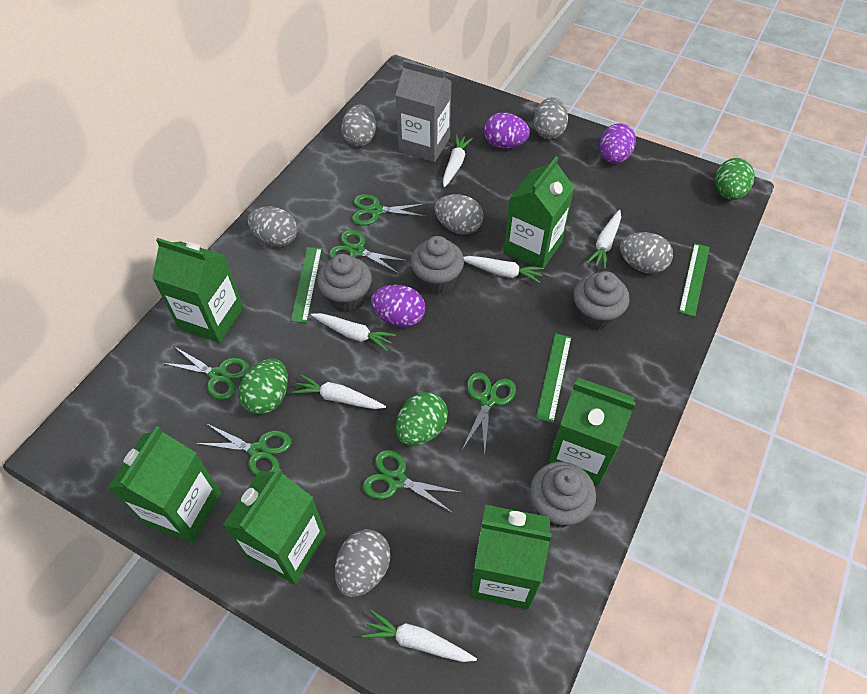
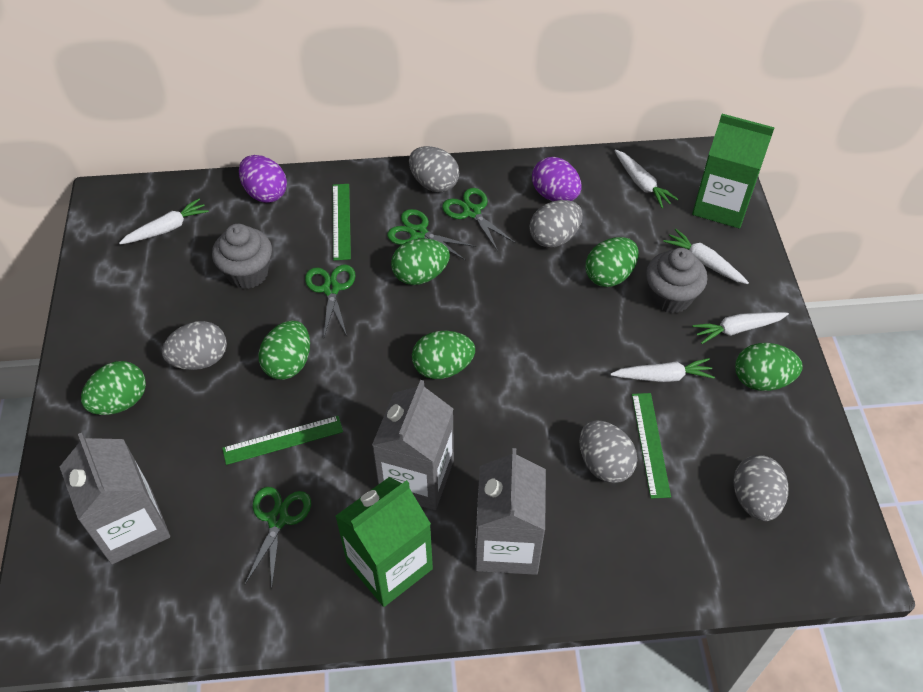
green carton: 6 -> 2
green egg: 3 -> 6
green scissors: 6 -> 4
grey carton: 1 -> 3
grey cupcake: 4 -> 2
grey egg: 6 -> 5
purple egg: 3 -> 2
white carrot: 6 -> 5

